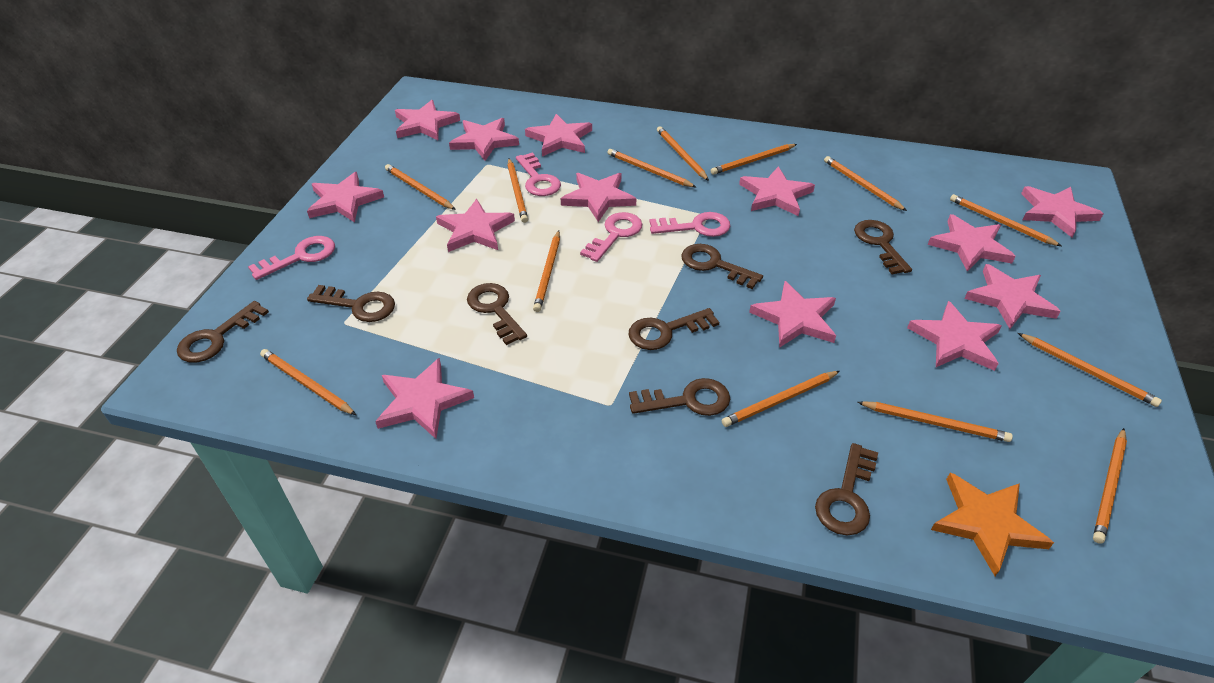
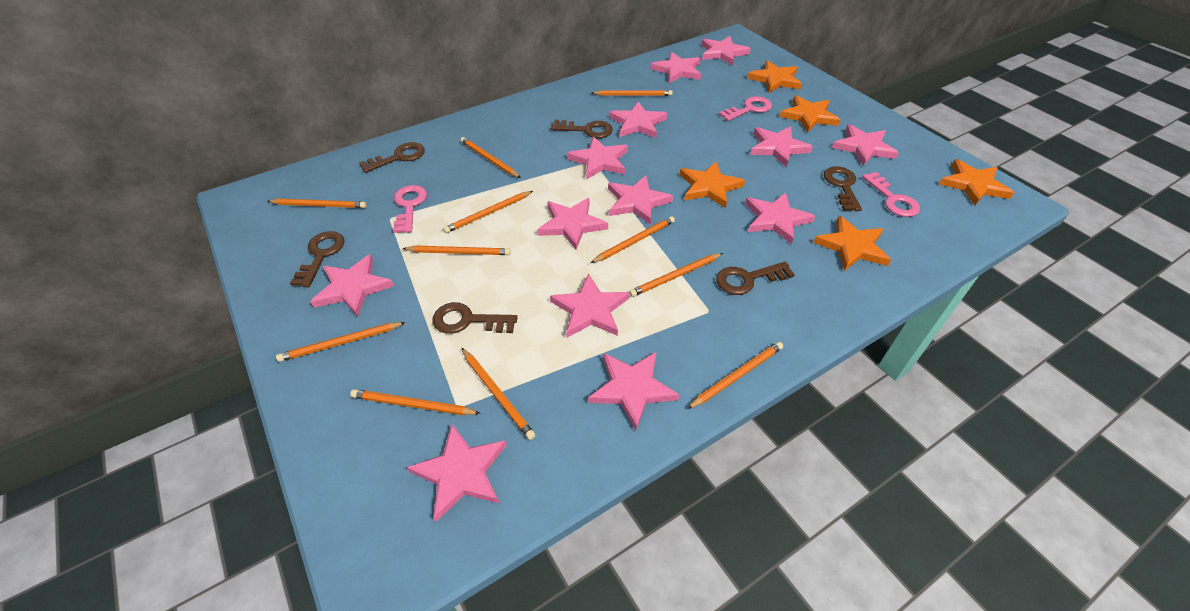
brown key: 8 -> 6
orange pencil: 13 -> 11
orange star: 1 -> 5
pink key: 4 -> 3

